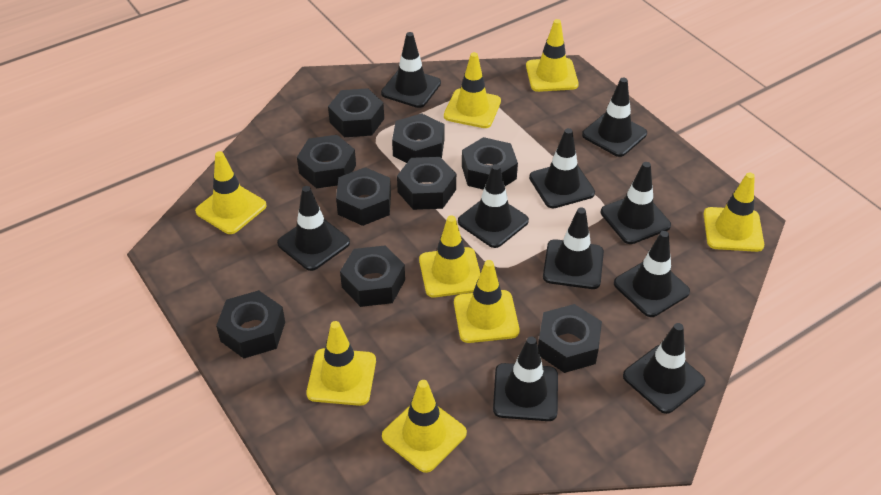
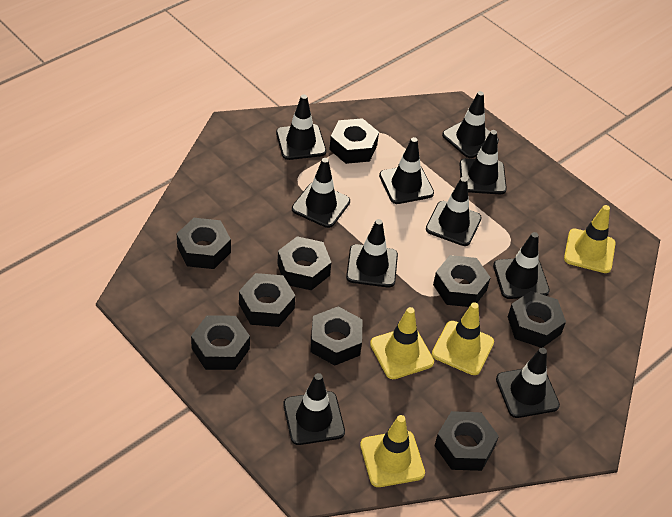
yellow traffic cone: 8 -> 4

